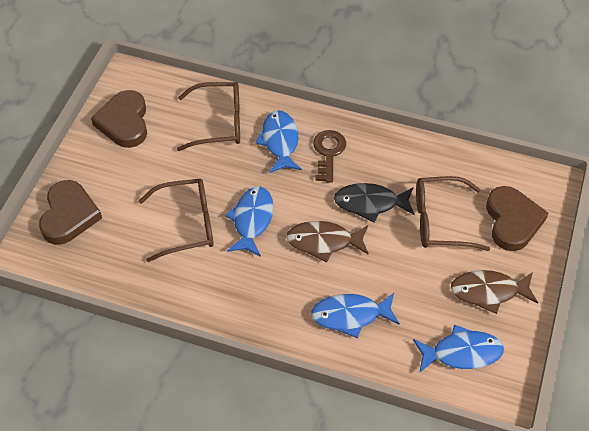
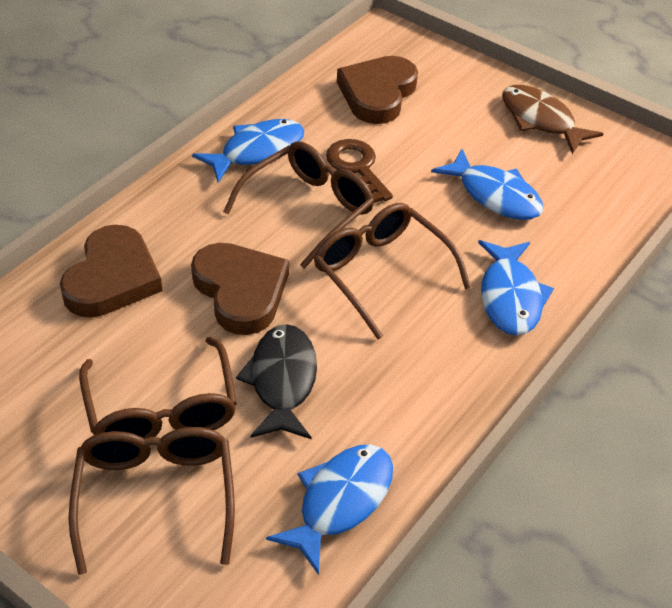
brown fish: 2 -> 1
brown glasses: 3 -> 4

